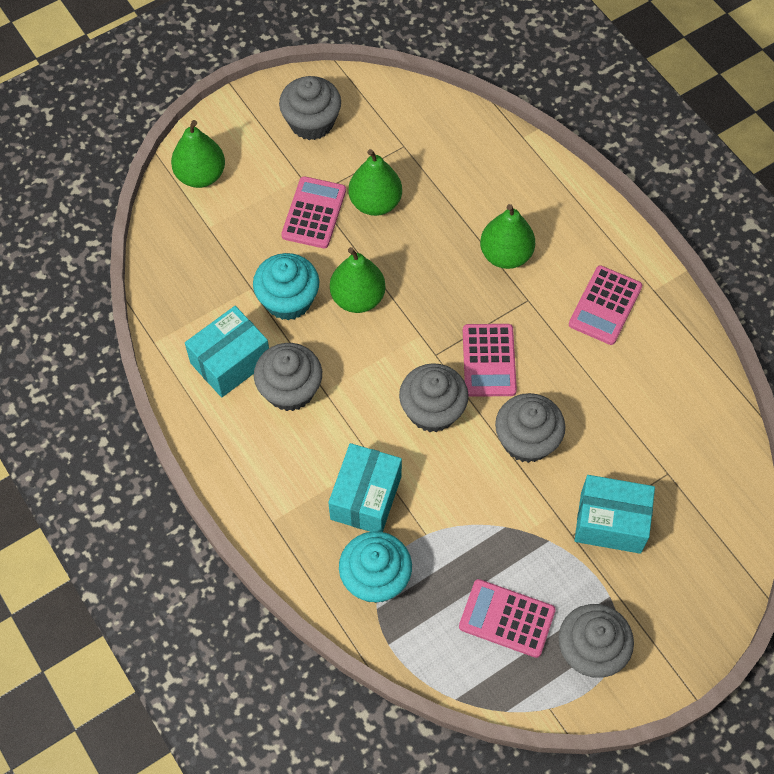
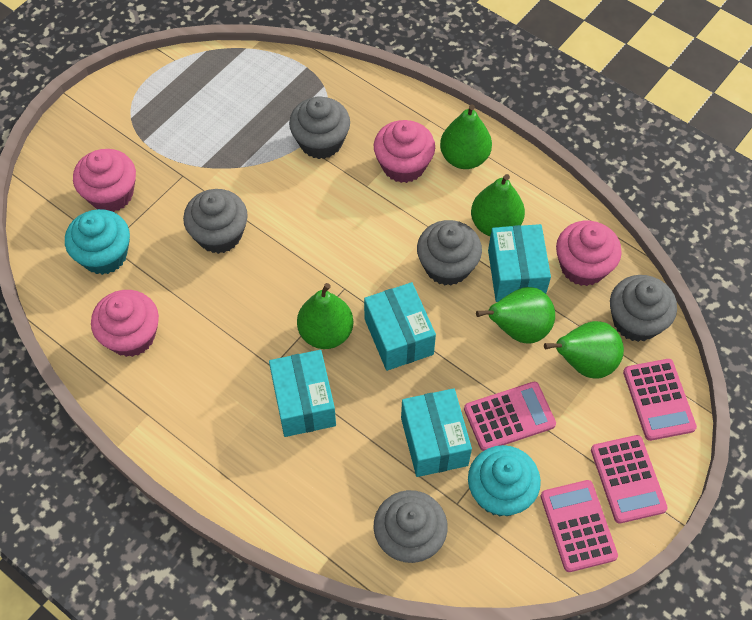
green pear: 4 -> 5
pink cupcake: 0 -> 4
turquoise box: 3 -> 4

